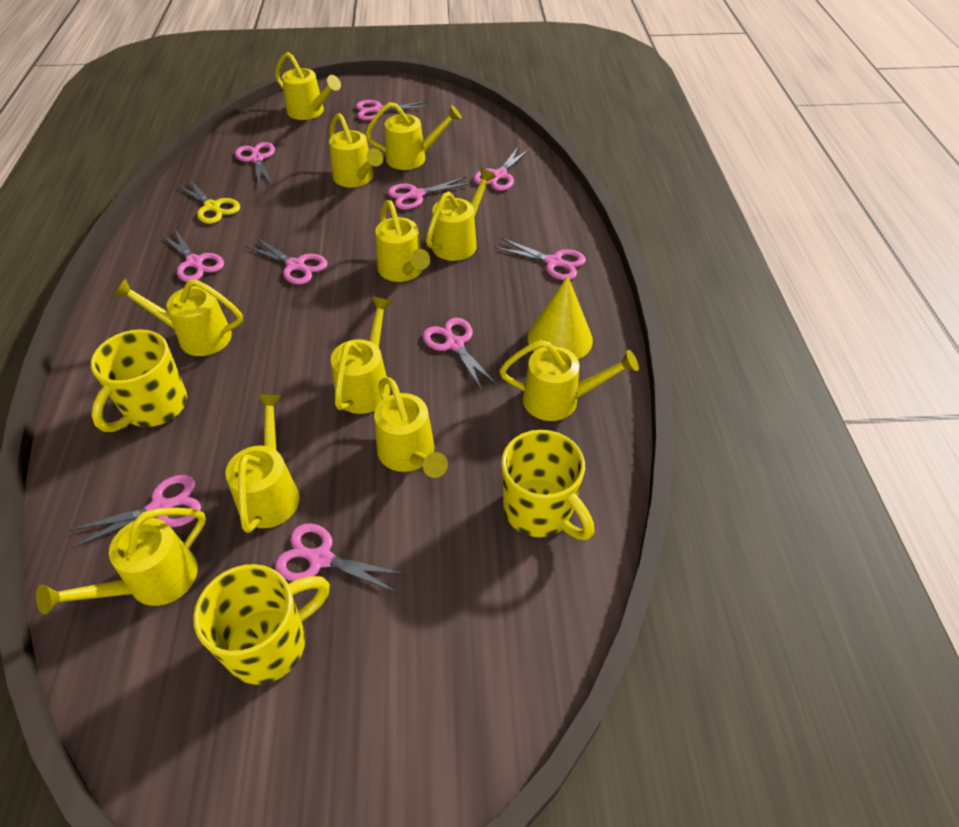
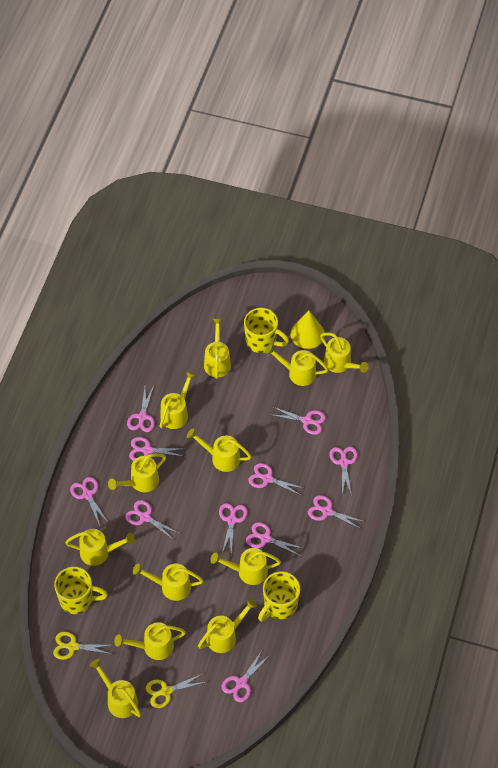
pink scissors: 10 -> 11
yellow scissors: 1 -> 2
yellow watering can: 11 -> 12

